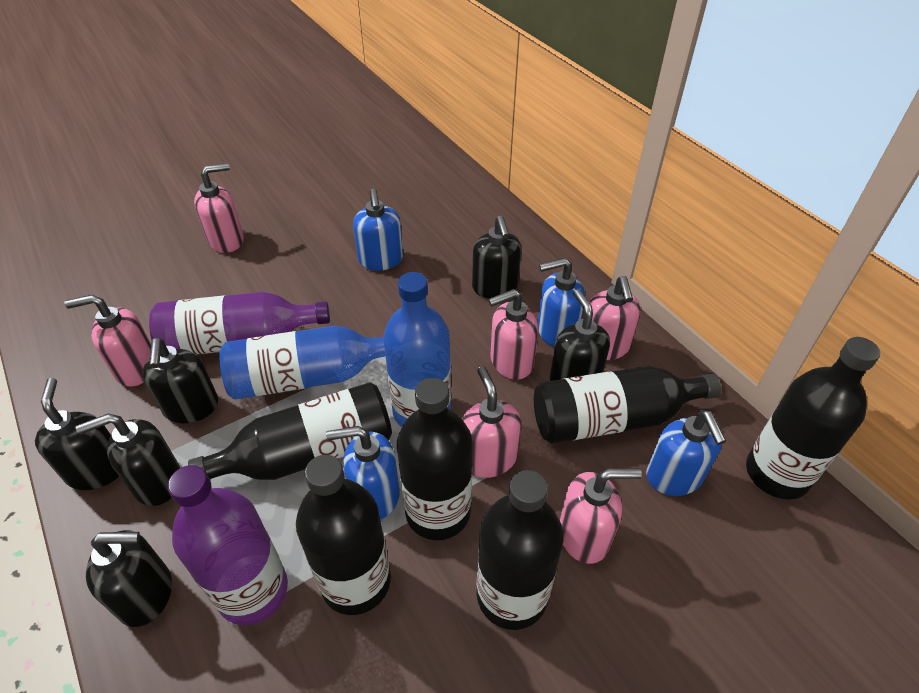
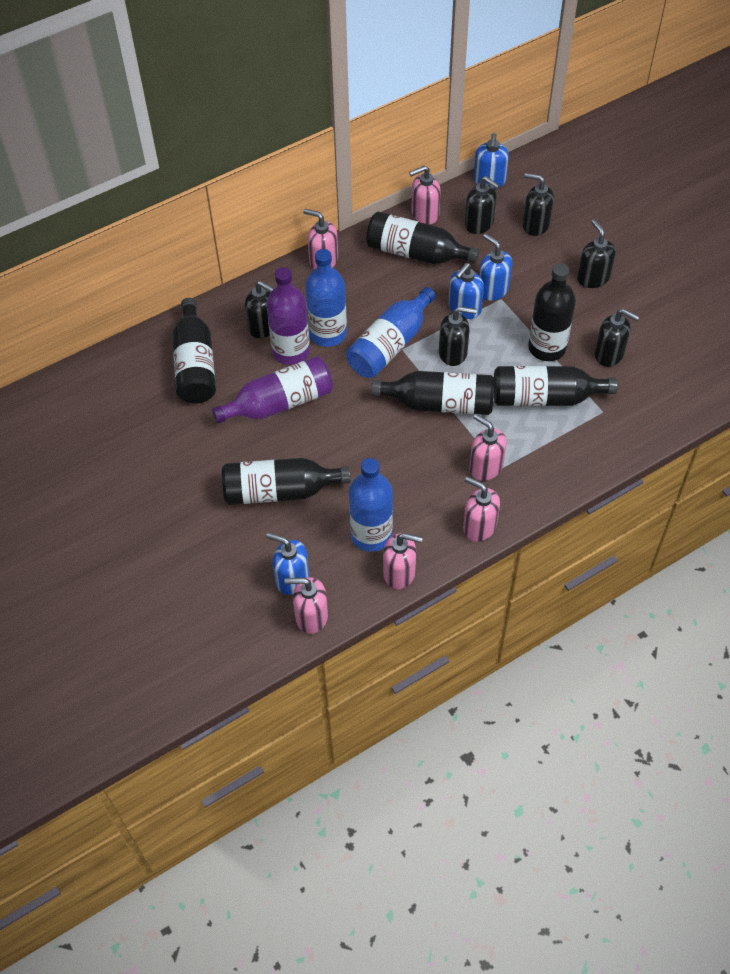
blue bottle: 2 -> 3

